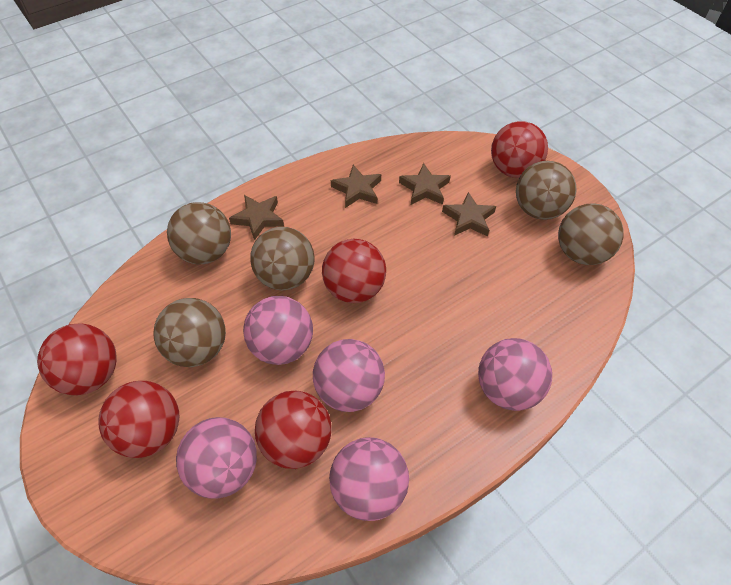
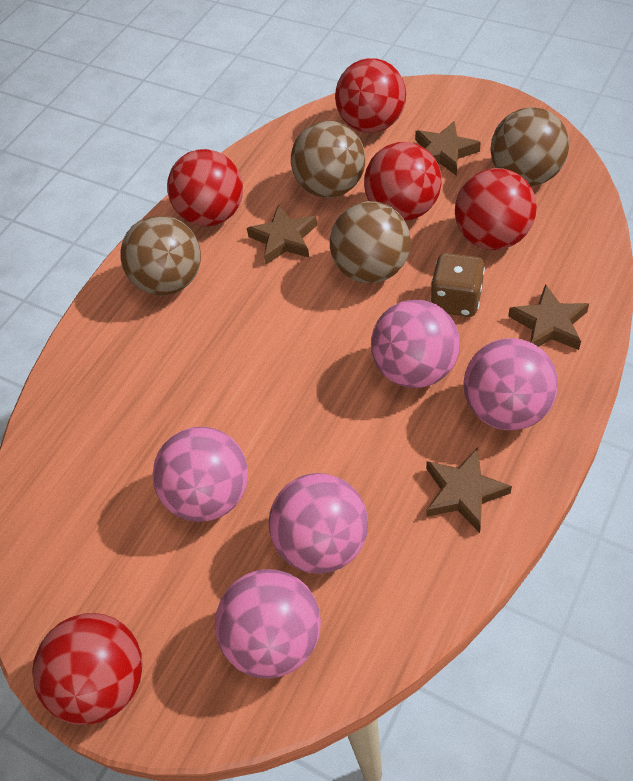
brown ball: 5 -> 4
brown dice: 0 -> 1

